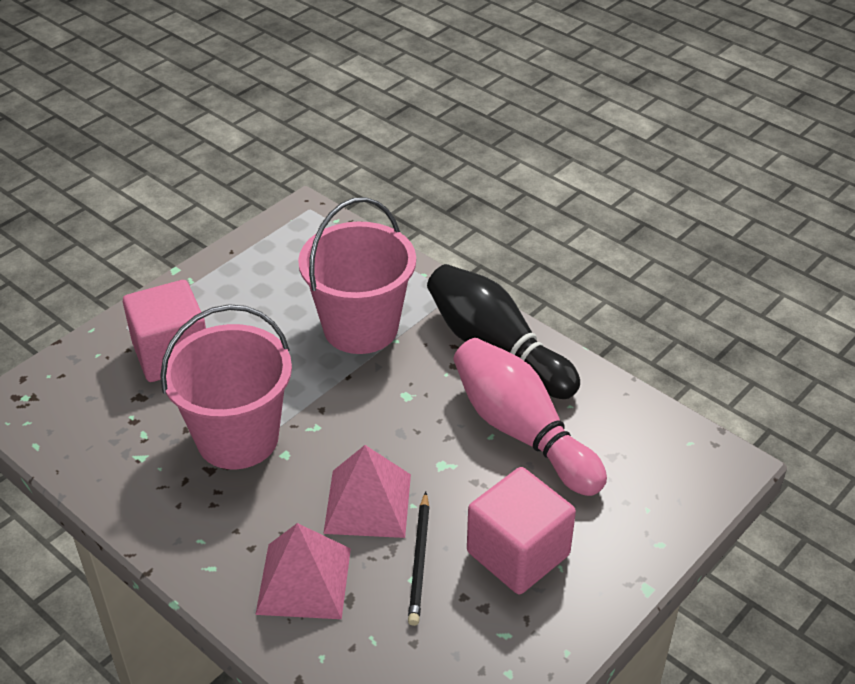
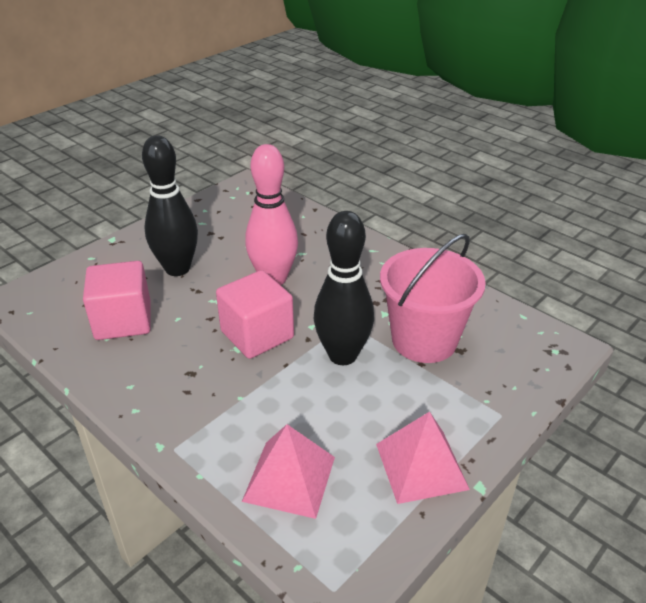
black bowling pin: 1 -> 2
black pencil: 1 -> 0
pink bucket: 2 -> 1

